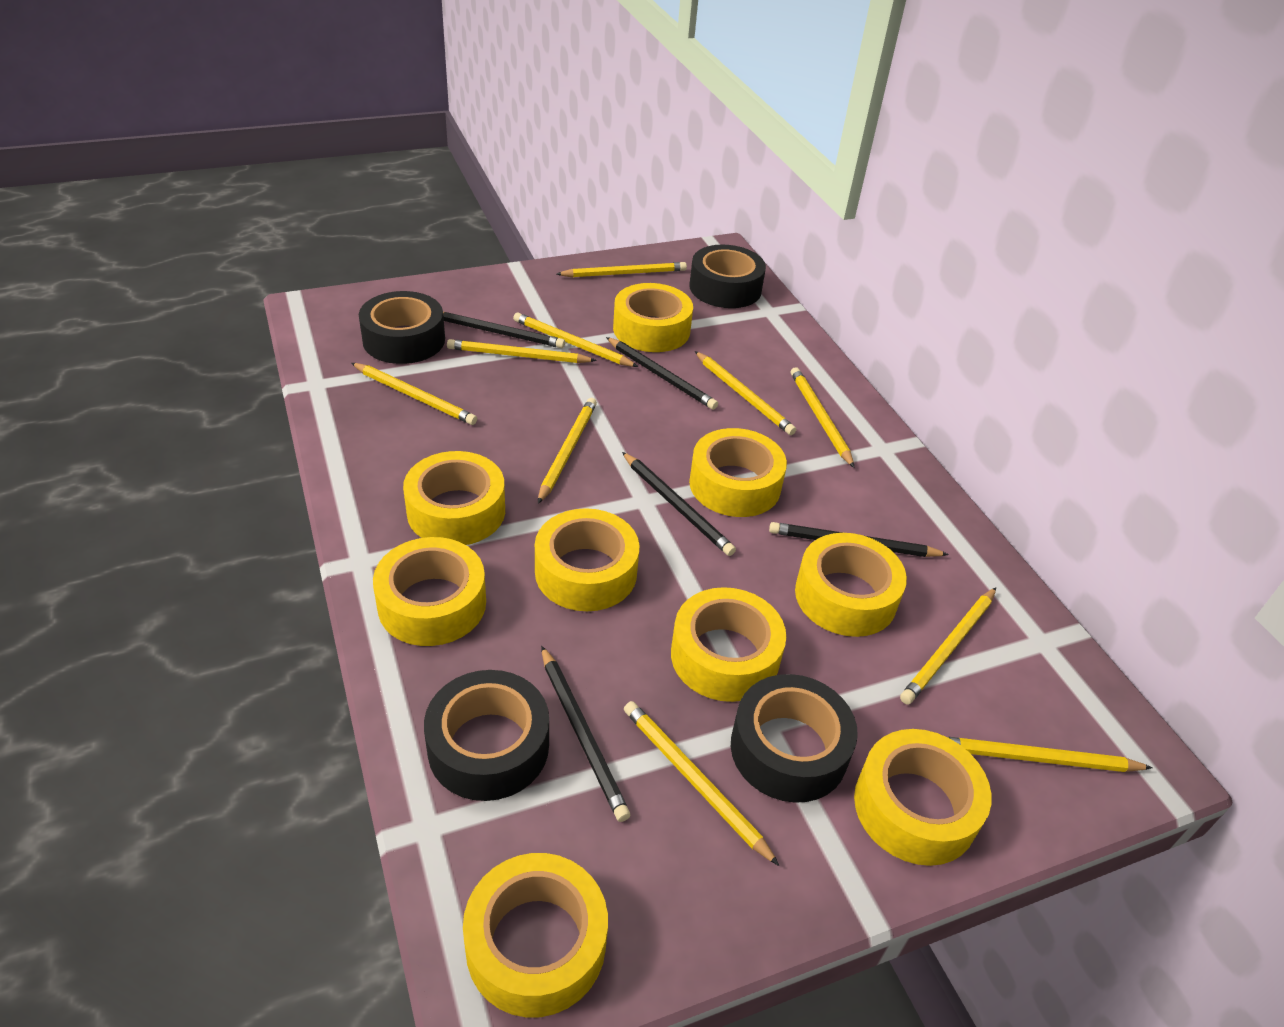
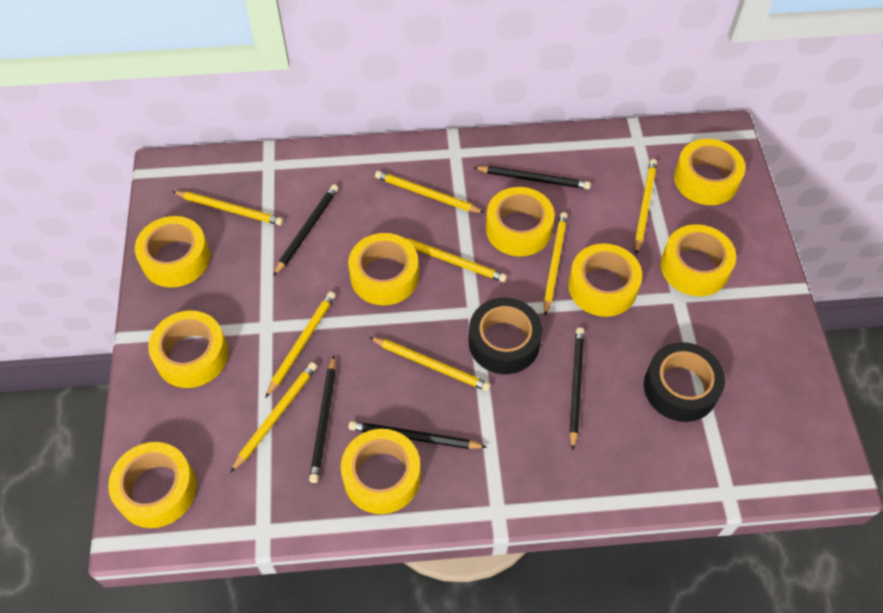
black tape: 4 -> 2
yellow pencil: 10 -> 8

